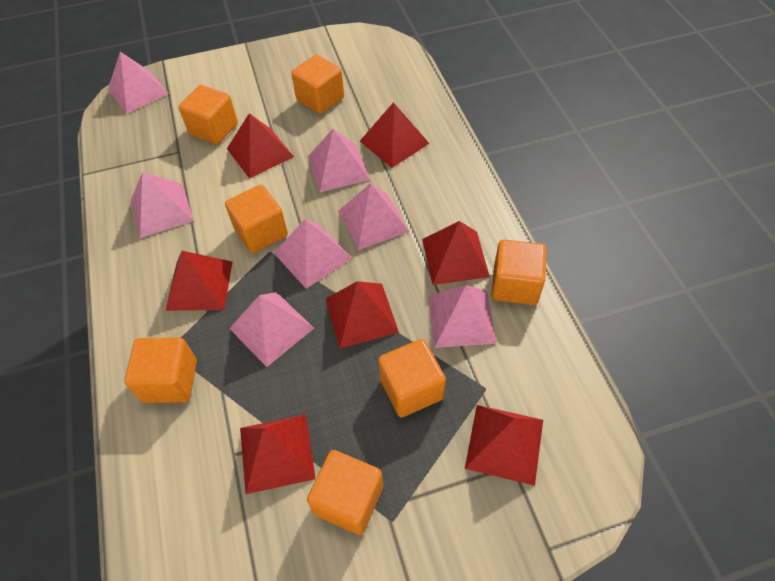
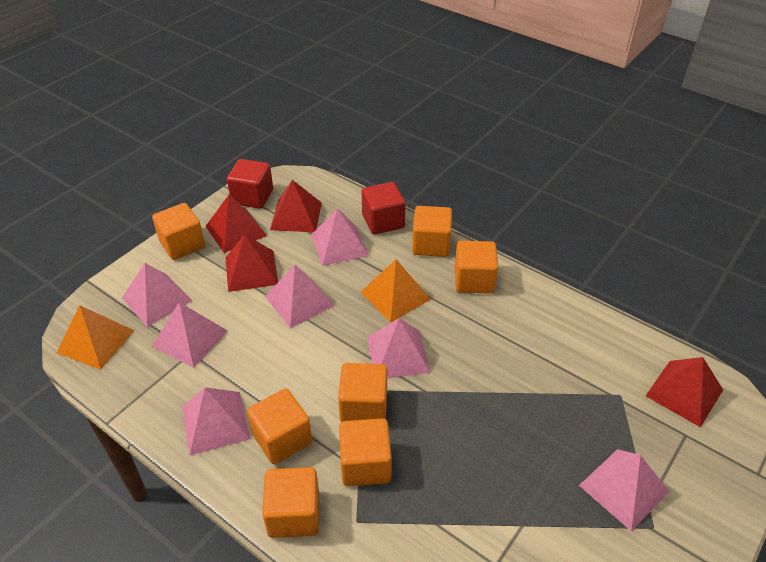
orange pyramid: 0 -> 2
red cube: 0 -> 2
red pyramid: 7 -> 4

